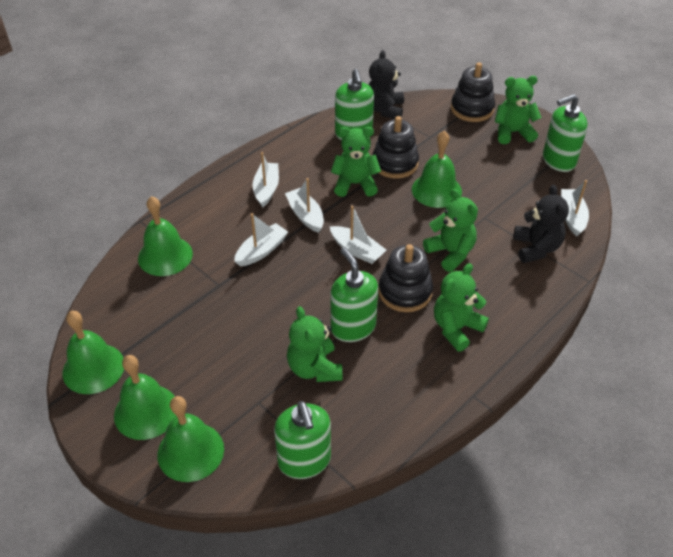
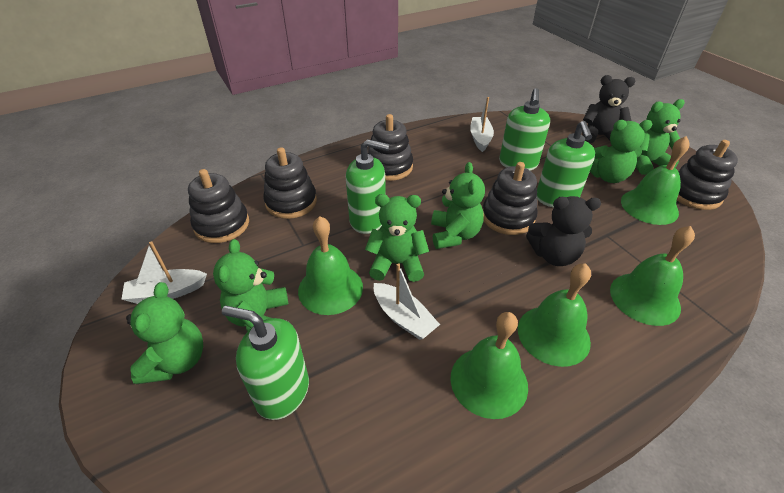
black stacking toy: 3 -> 5
green teddy bear: 5 -> 6
white boat: 5 -> 3

